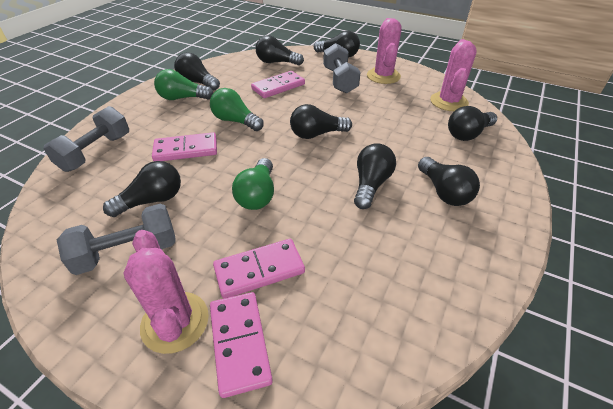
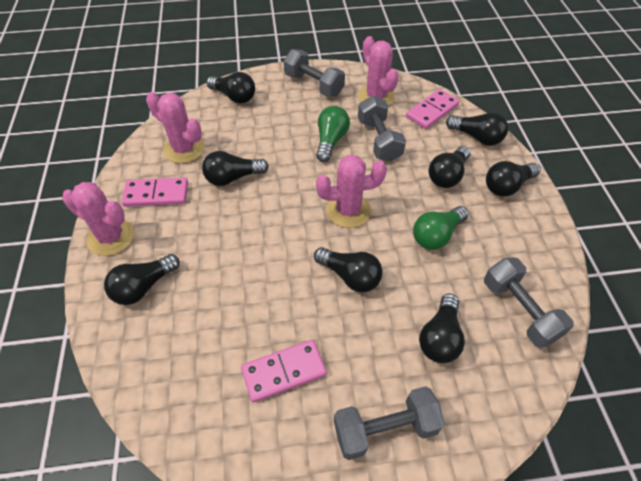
green light bulb: 3 -> 2
grey dumbbell: 3 -> 4
pink cactus: 3 -> 4
pink domino: 4 -> 3

